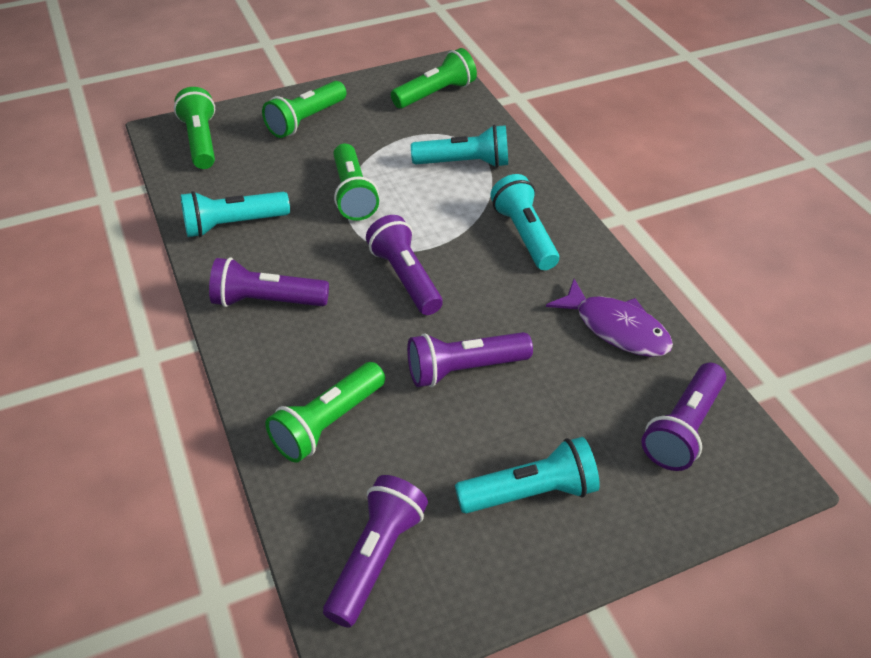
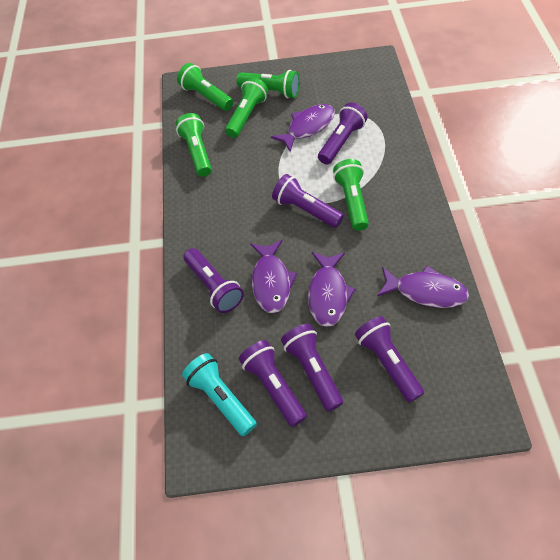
purple fish: 1 -> 4
purple flashlight: 5 -> 6
turquoise flashlight: 4 -> 1

